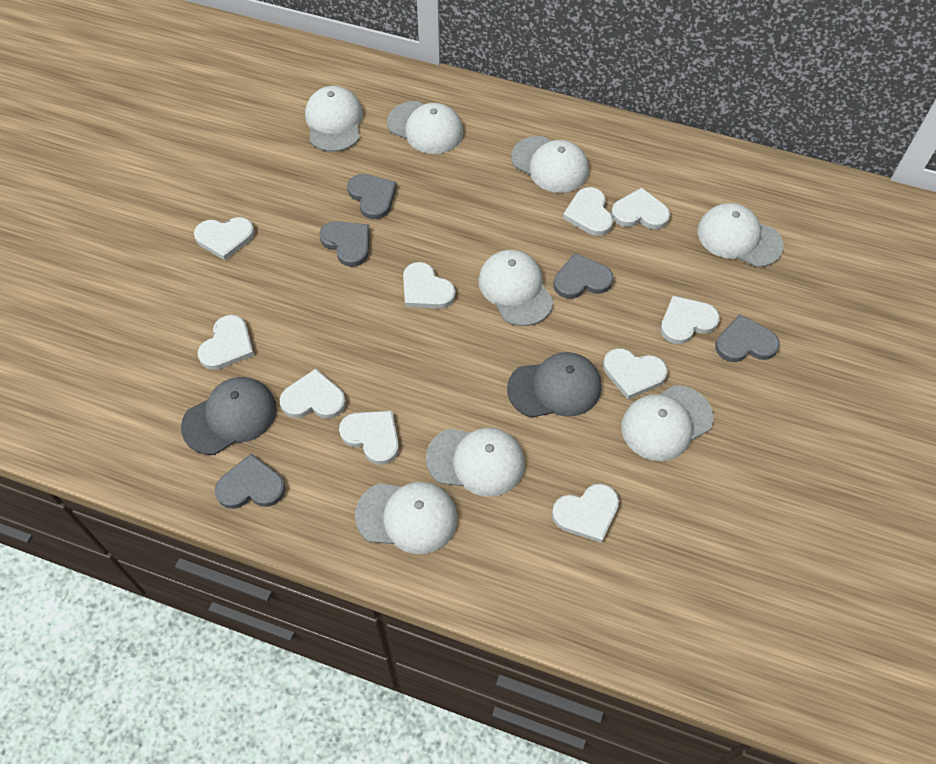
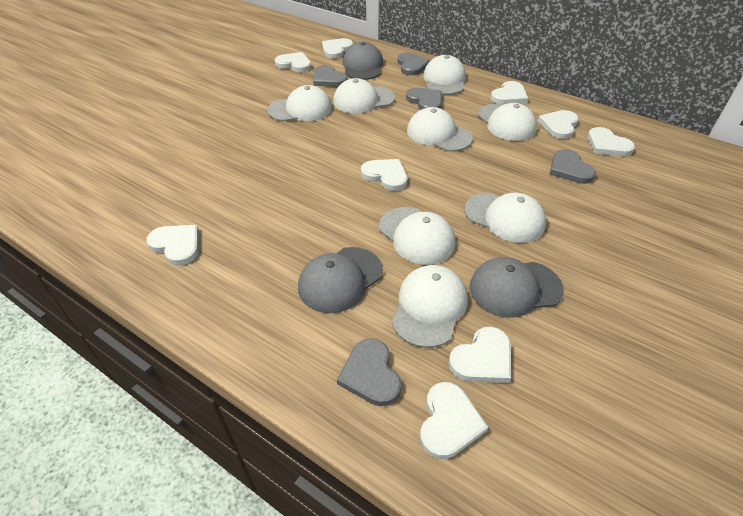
grey cap: 2 -> 3
white heart: 10 -> 9

